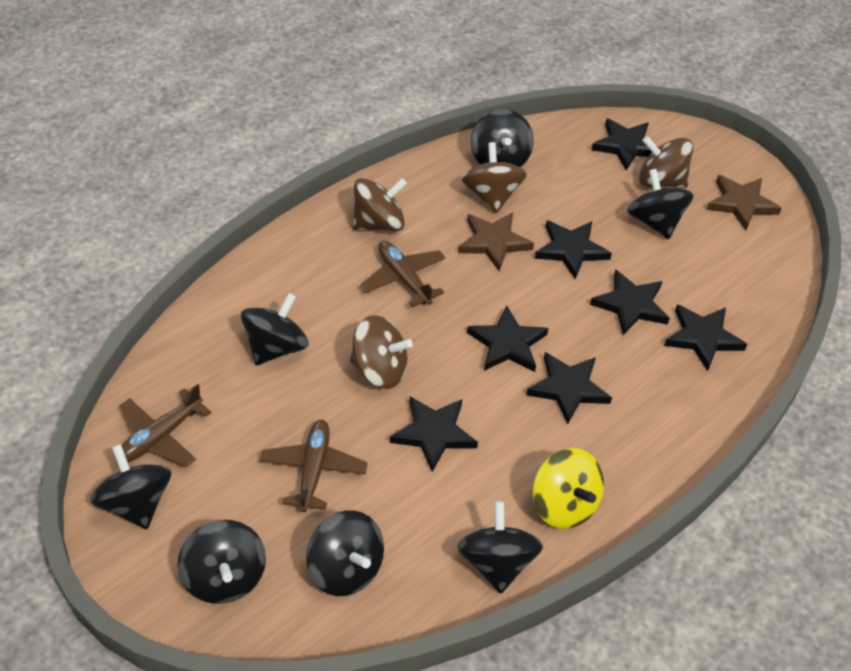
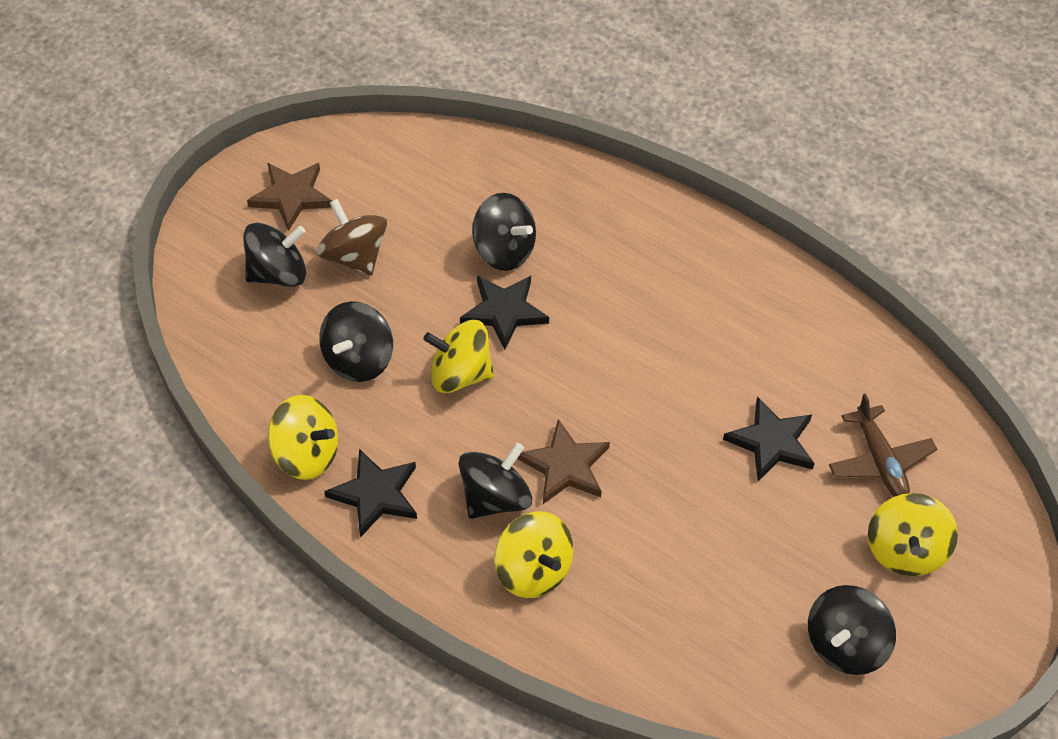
black spinning top: 7 -> 5
black star: 7 -> 3
brown plane: 3 -> 1
brown spinning top: 4 -> 1
yellow spinning top: 1 -> 4

